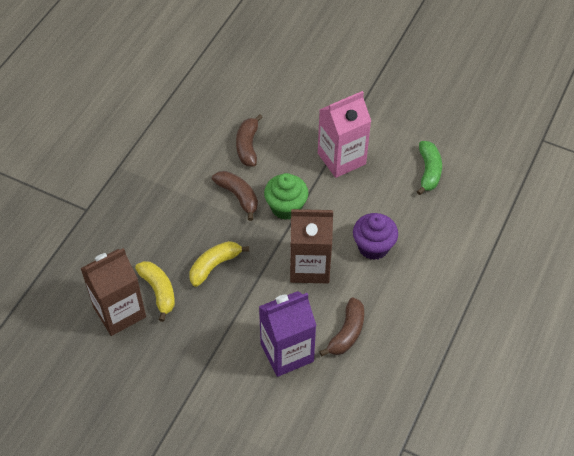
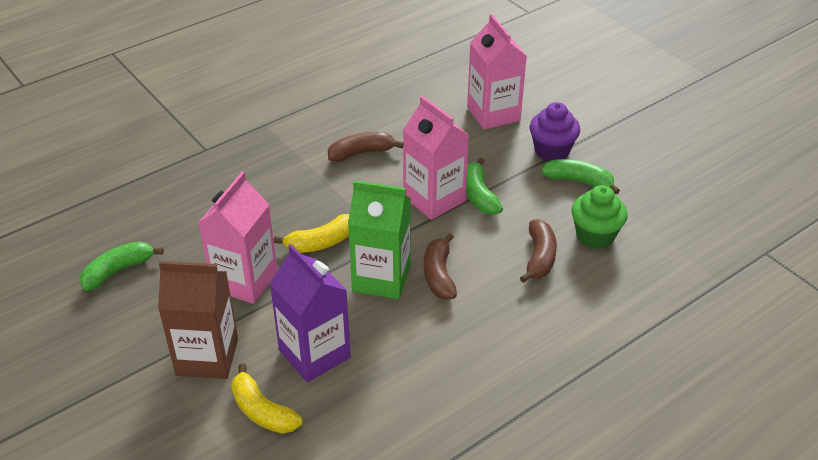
brown carton: 2 -> 1
green banana: 1 -> 3
green carton: 0 -> 1
pink carton: 1 -> 3

